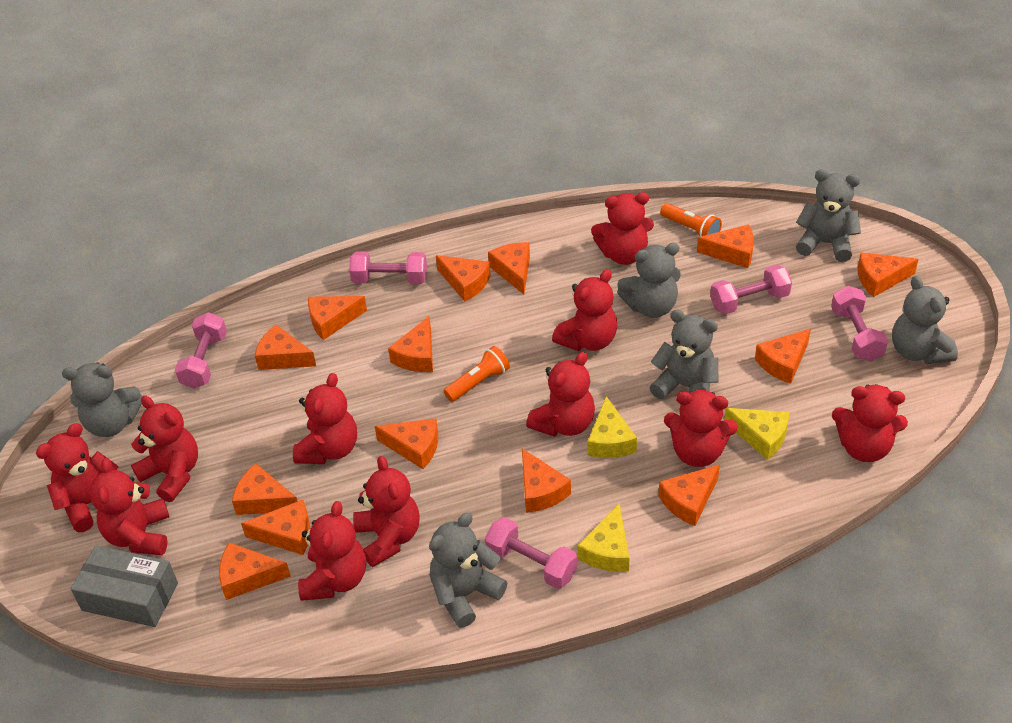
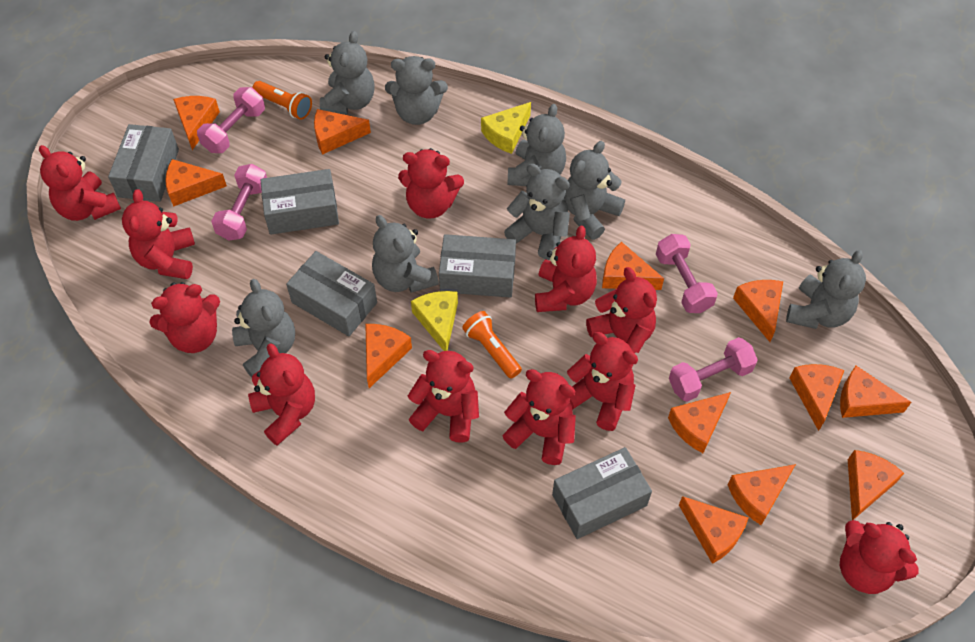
grey box: 1 -> 5
grey teddy bear: 6 -> 8
orange cheese: 14 -> 12
pink dumbbell: 5 -> 4
yellow cheese: 3 -> 2

